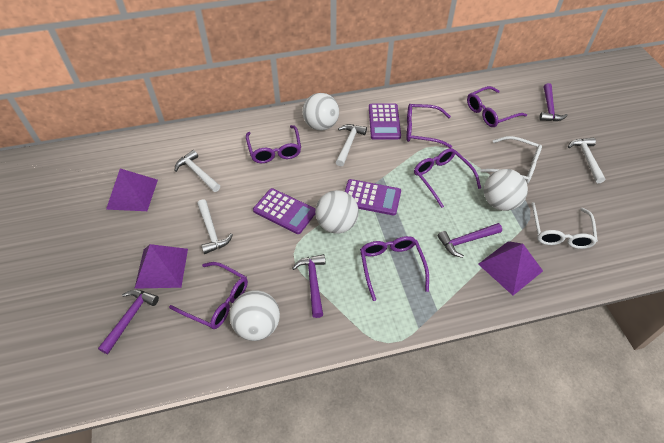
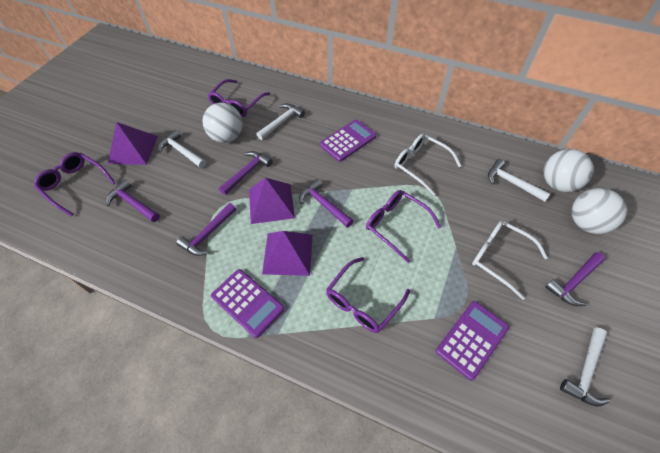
purple glasses: 6 -> 4
purple hammer: 4 -> 5
white ball: 4 -> 3

